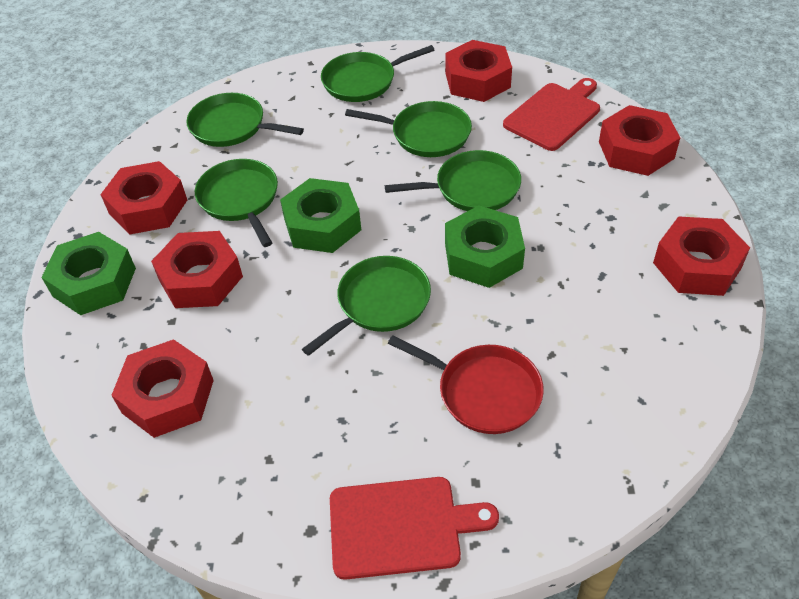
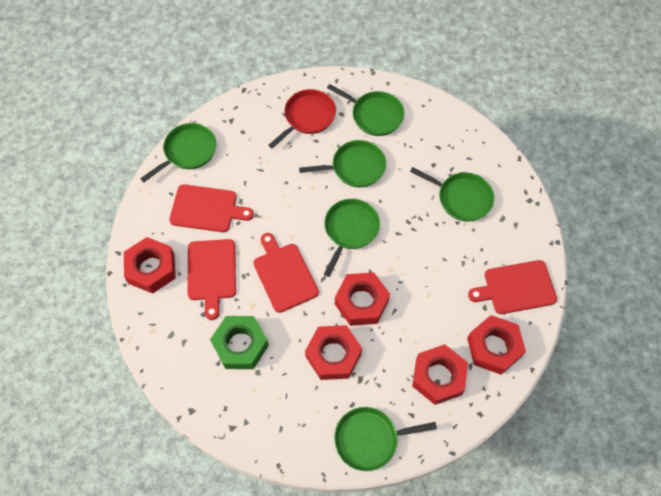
green nut: 3 -> 1
red cutting board: 2 -> 4
red nut: 6 -> 5

